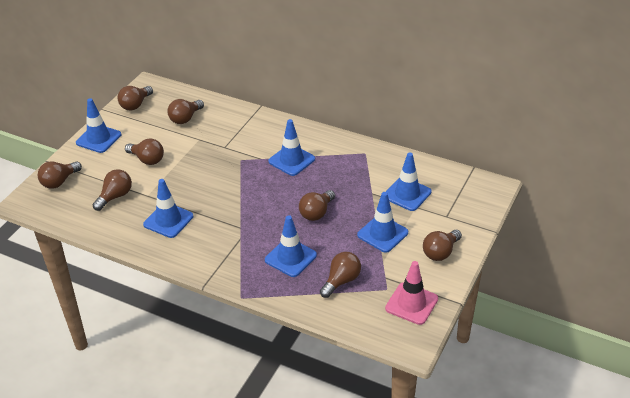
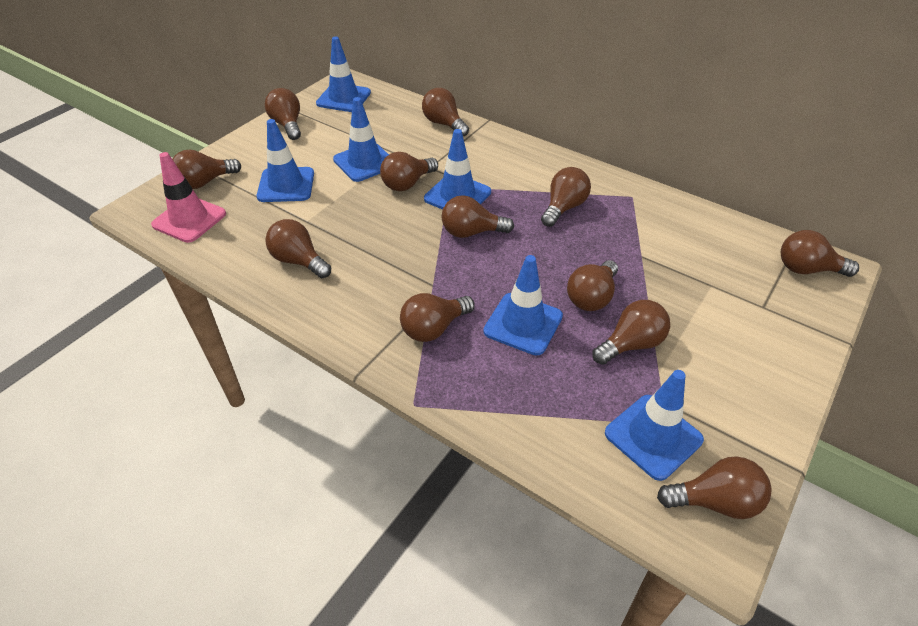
brown light bulb: 8 -> 12

